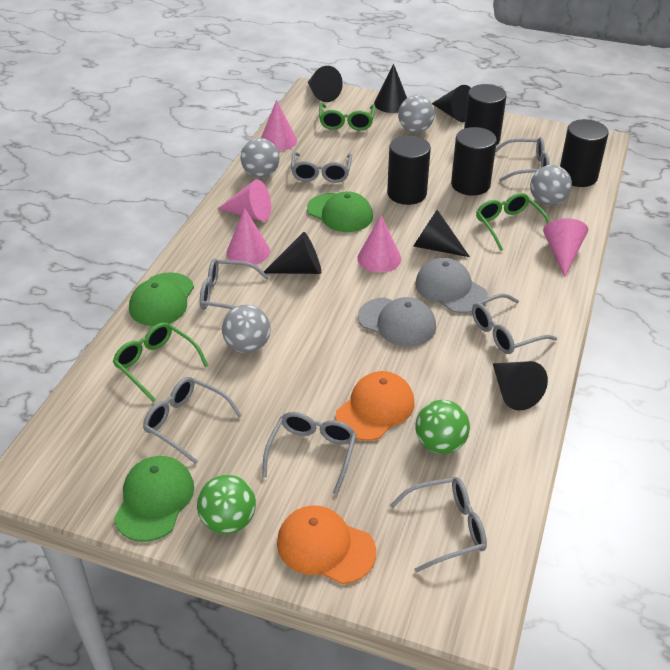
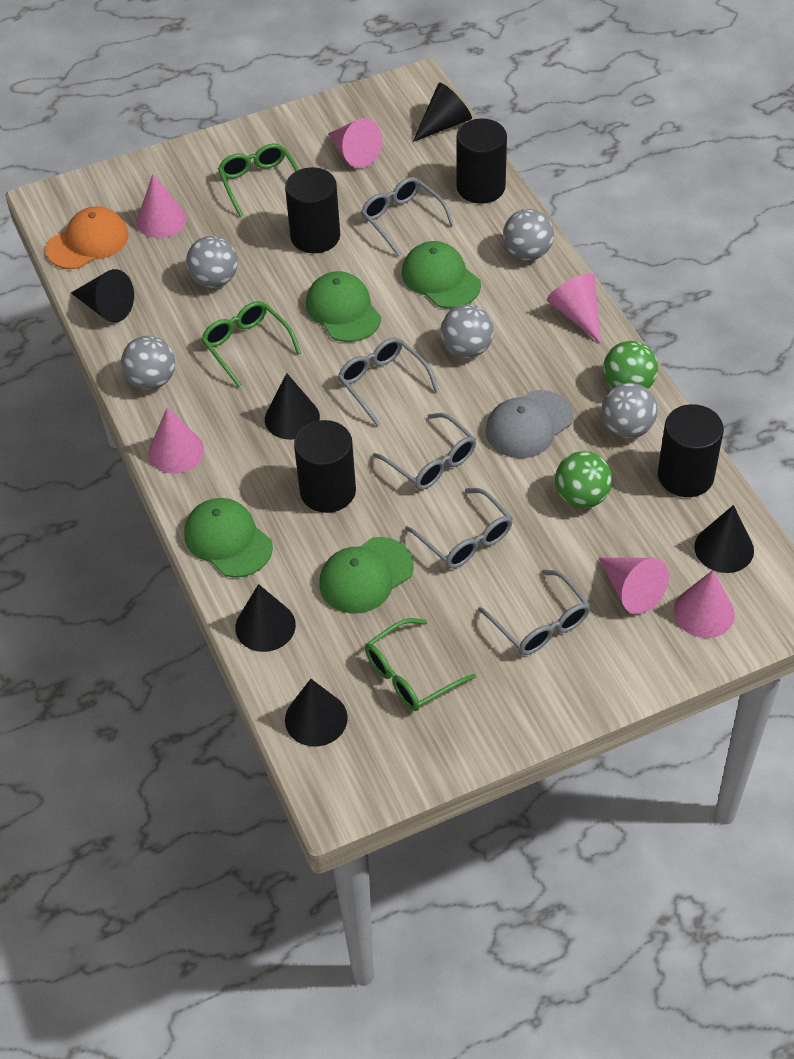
green cap: 3 -> 4
grey ball: 4 -> 5
grey cap: 2 -> 1
grey glasses: 7 -> 5
orange cap: 2 -> 1
pink cone: 5 -> 6

